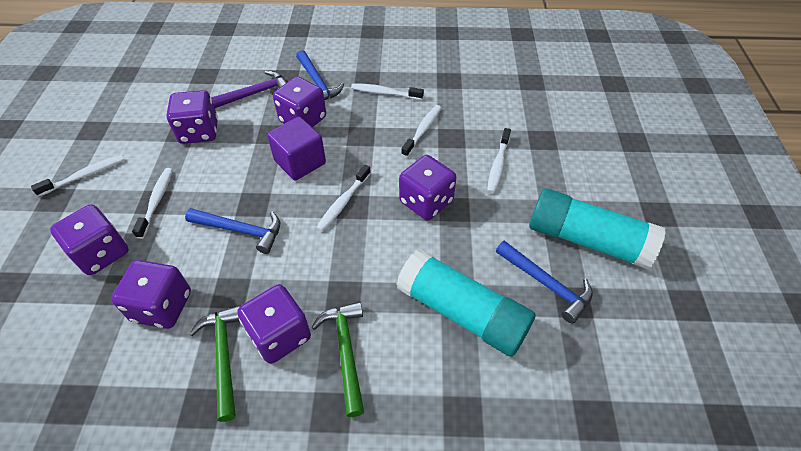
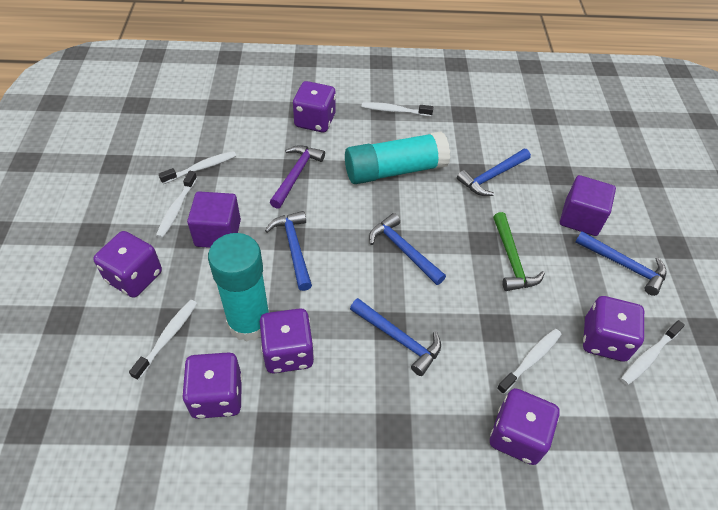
blue hammer: 3 -> 5
green hammer: 2 -> 1
purple cube: 1 -> 2

